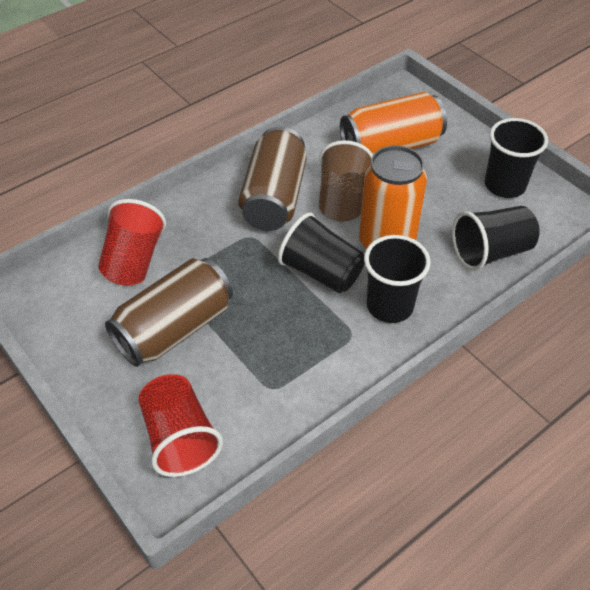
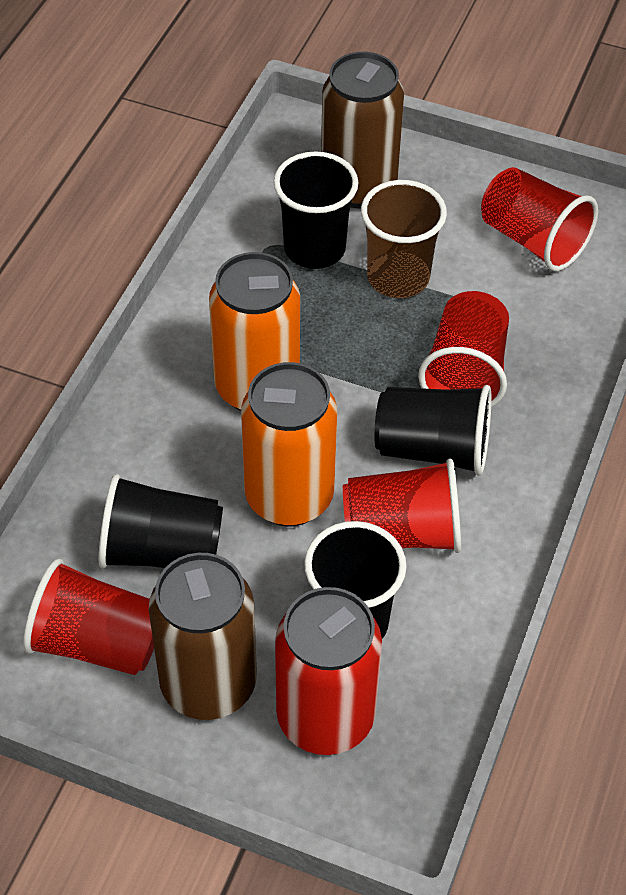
red can: 0 -> 1
red cup: 2 -> 4

